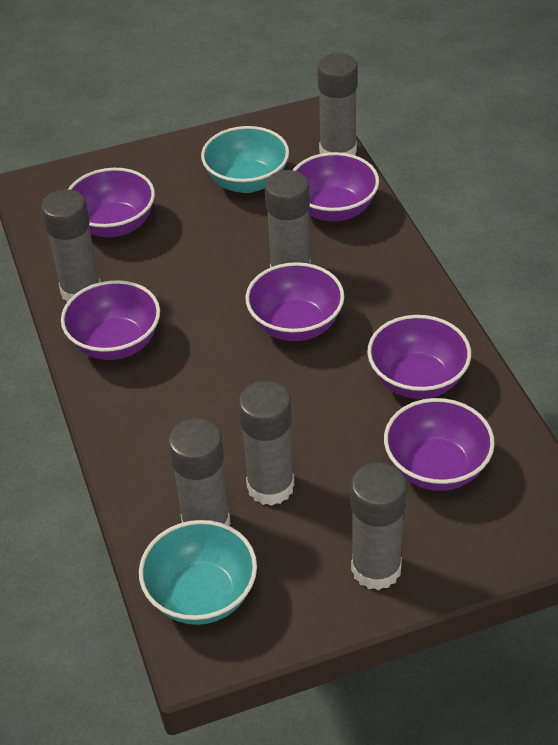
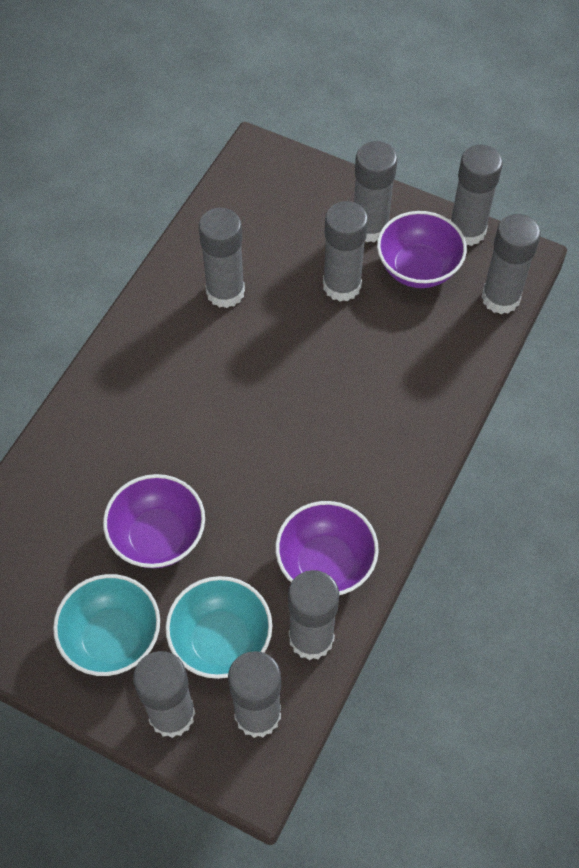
grey glue stick: 6 -> 8
purple bowl: 6 -> 3

